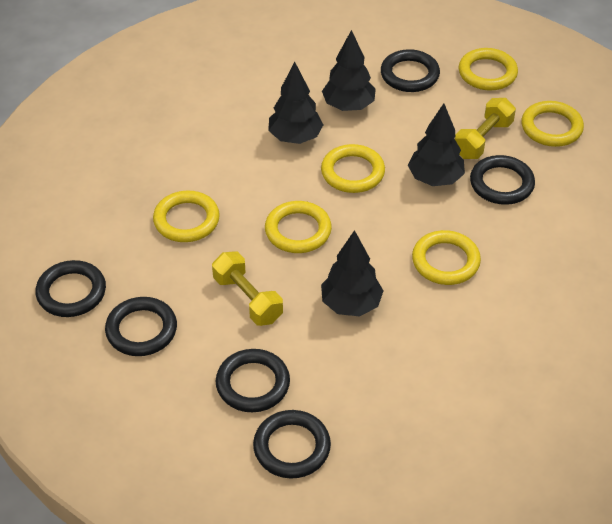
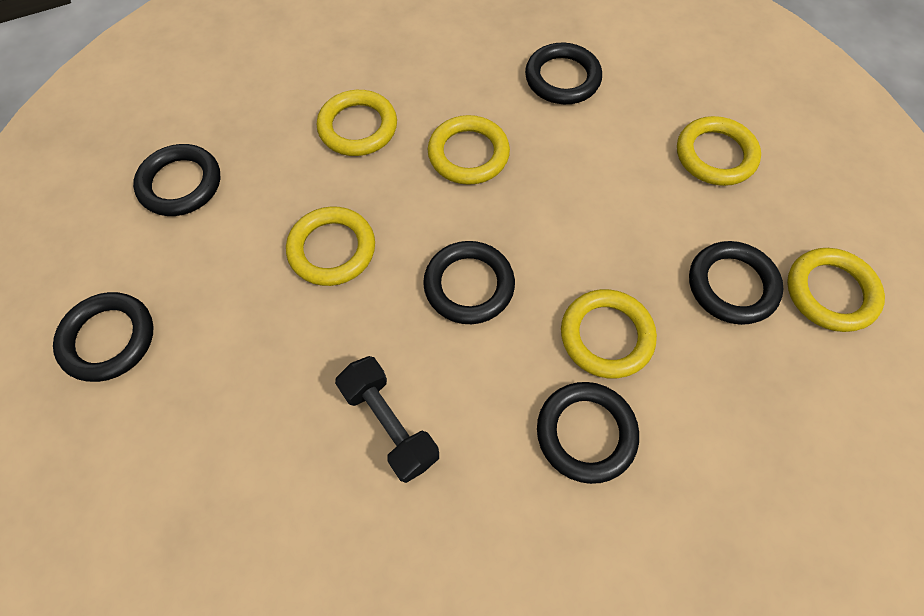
black dumbbell: 0 -> 1
black tree: 4 -> 0
yellow dumbbell: 2 -> 0

